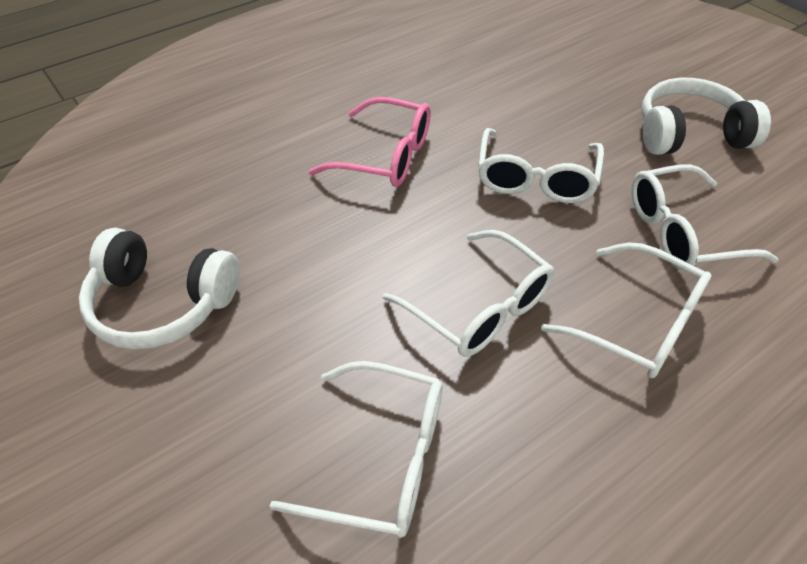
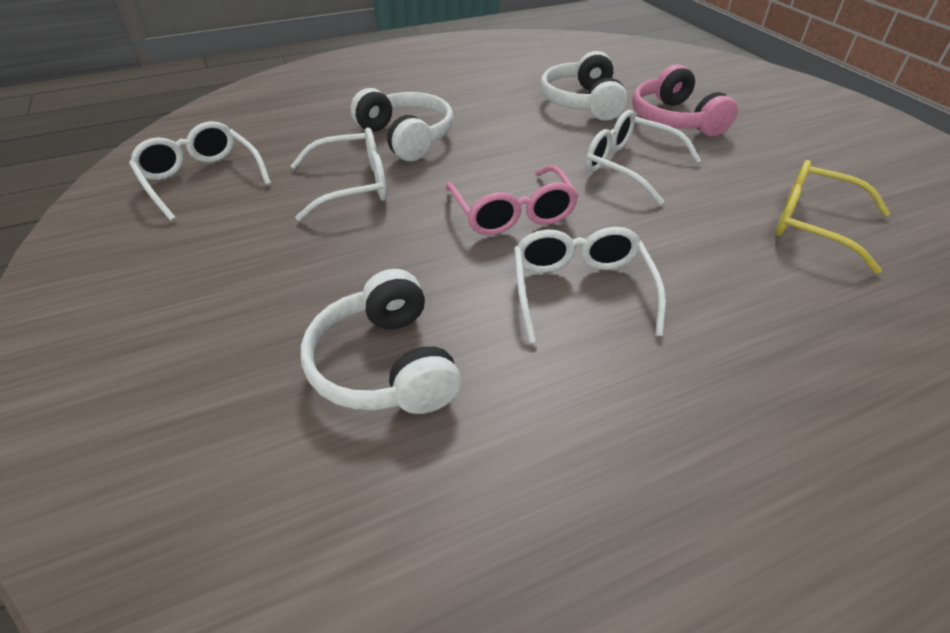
pink headphones: 0 -> 1
white glasses: 5 -> 4
white headphones: 2 -> 3
yellow glasses: 0 -> 1

